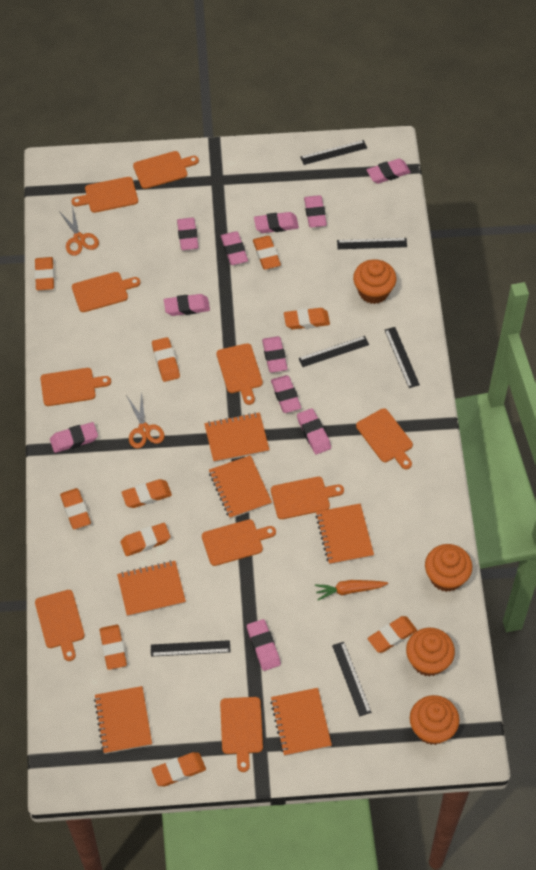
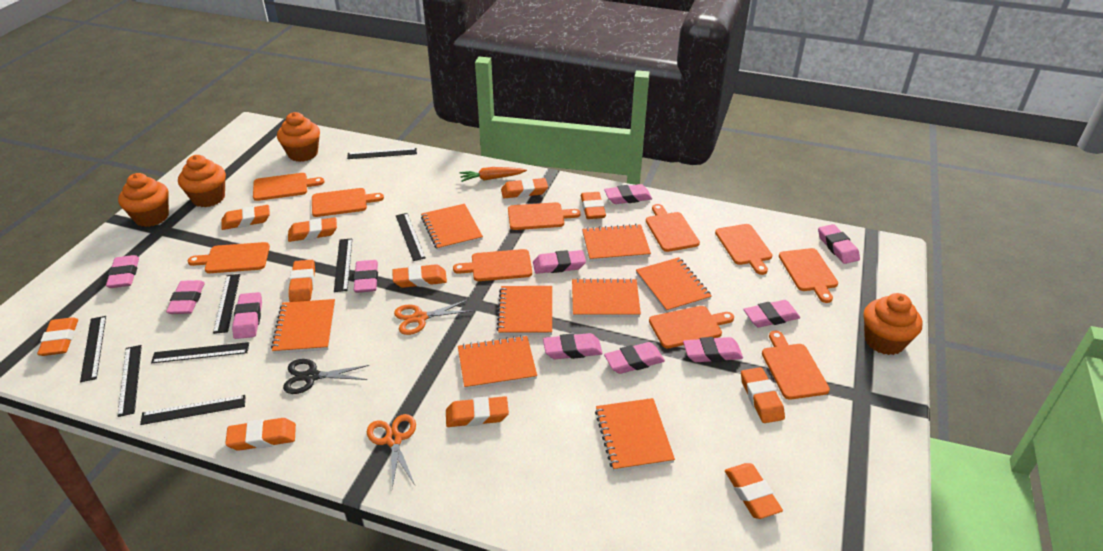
black ruler: 6 -> 8
black scissors: 0 -> 1
orange eraser: 10 -> 11
orange notebook: 6 -> 8

